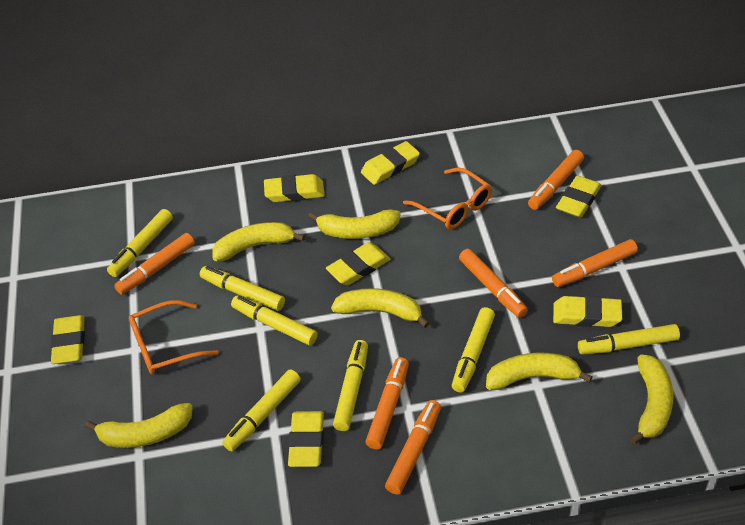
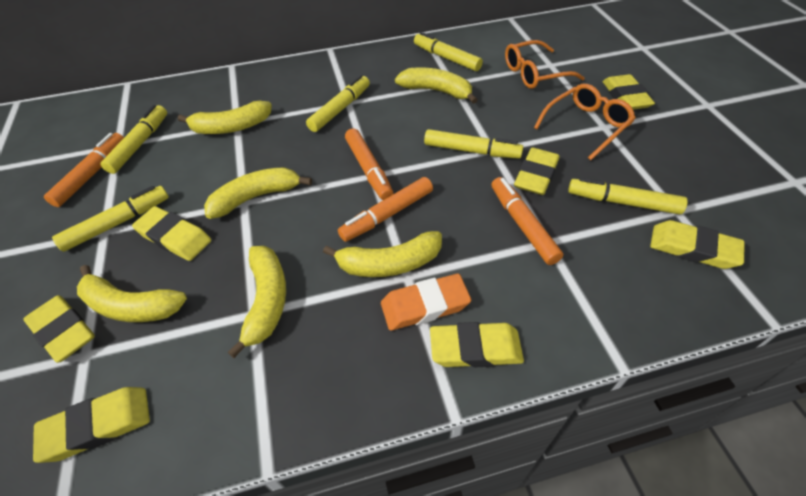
orange eraser: 0 -> 1
orange marker: 6 -> 4
yellow marker: 7 -> 6

